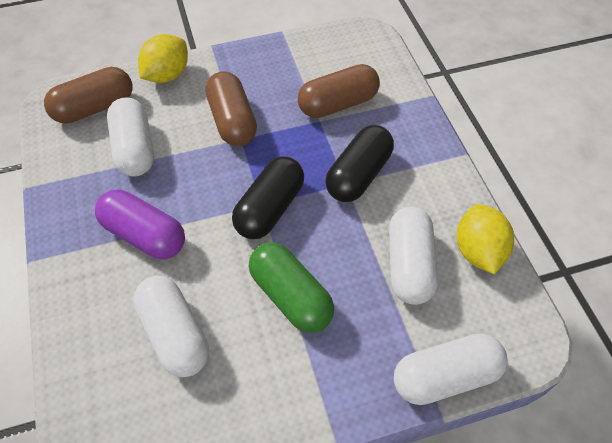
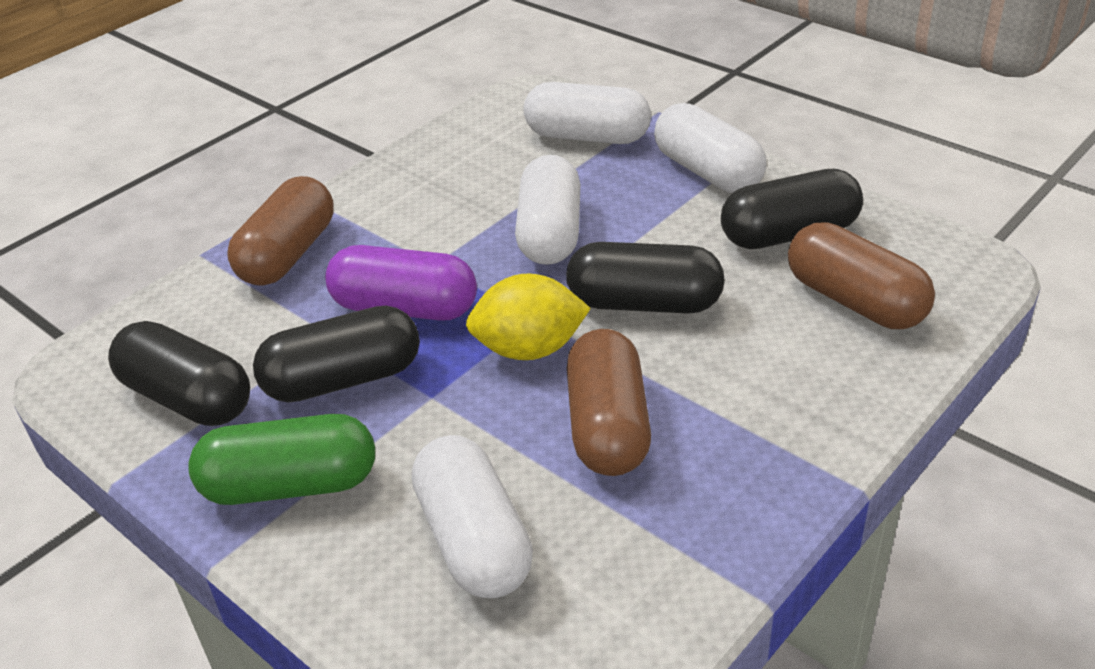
black capsule: 2 -> 4
yellow lemon: 2 -> 1

